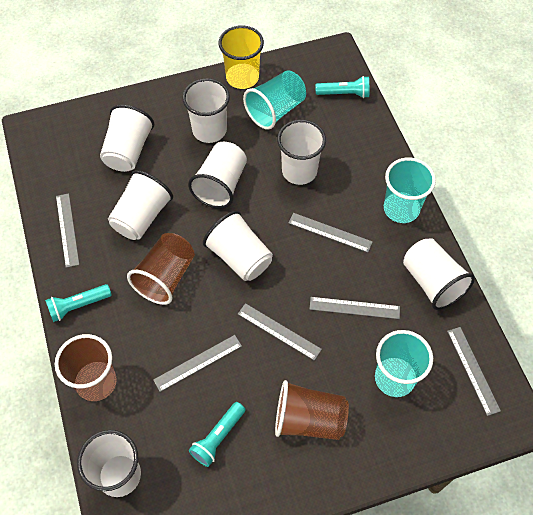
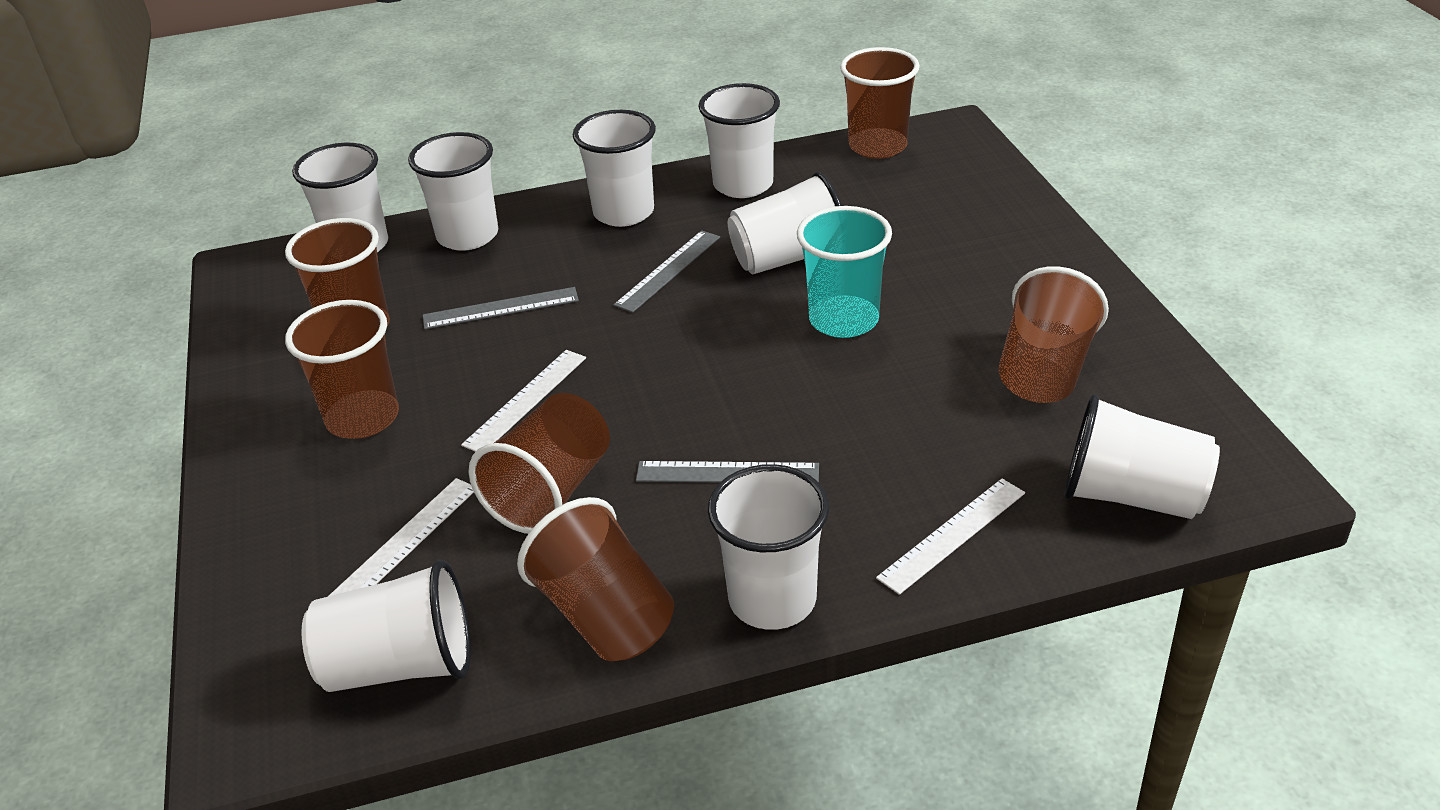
brown cup: 3 -> 6
grey ruler: 6 -> 3
turquoise cup: 3 -> 1
turquoise flashlight: 3 -> 0
white ruler: 0 -> 3
yellow cup: 1 -> 0

